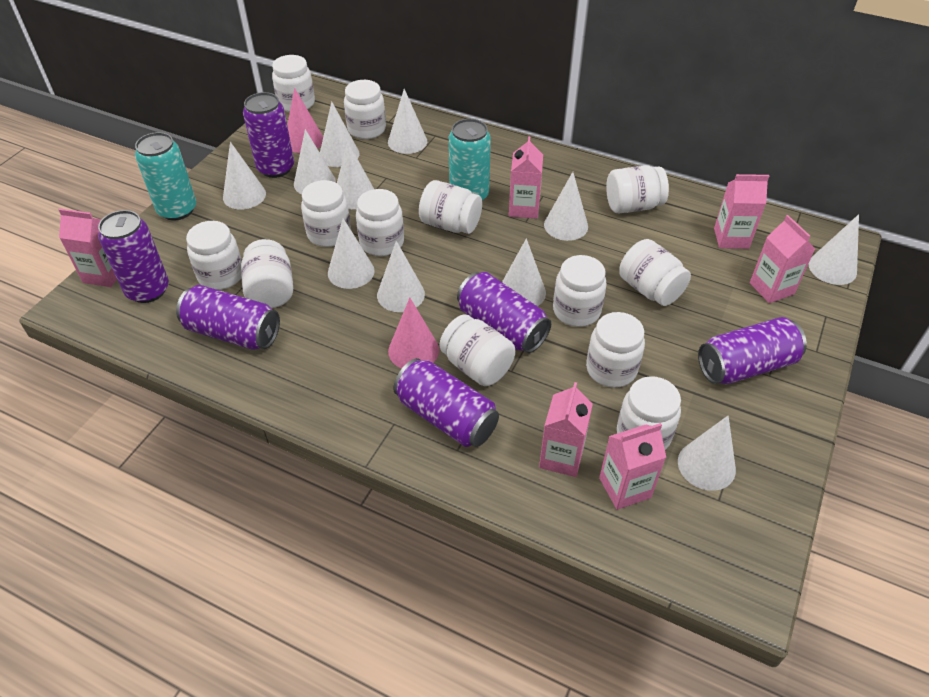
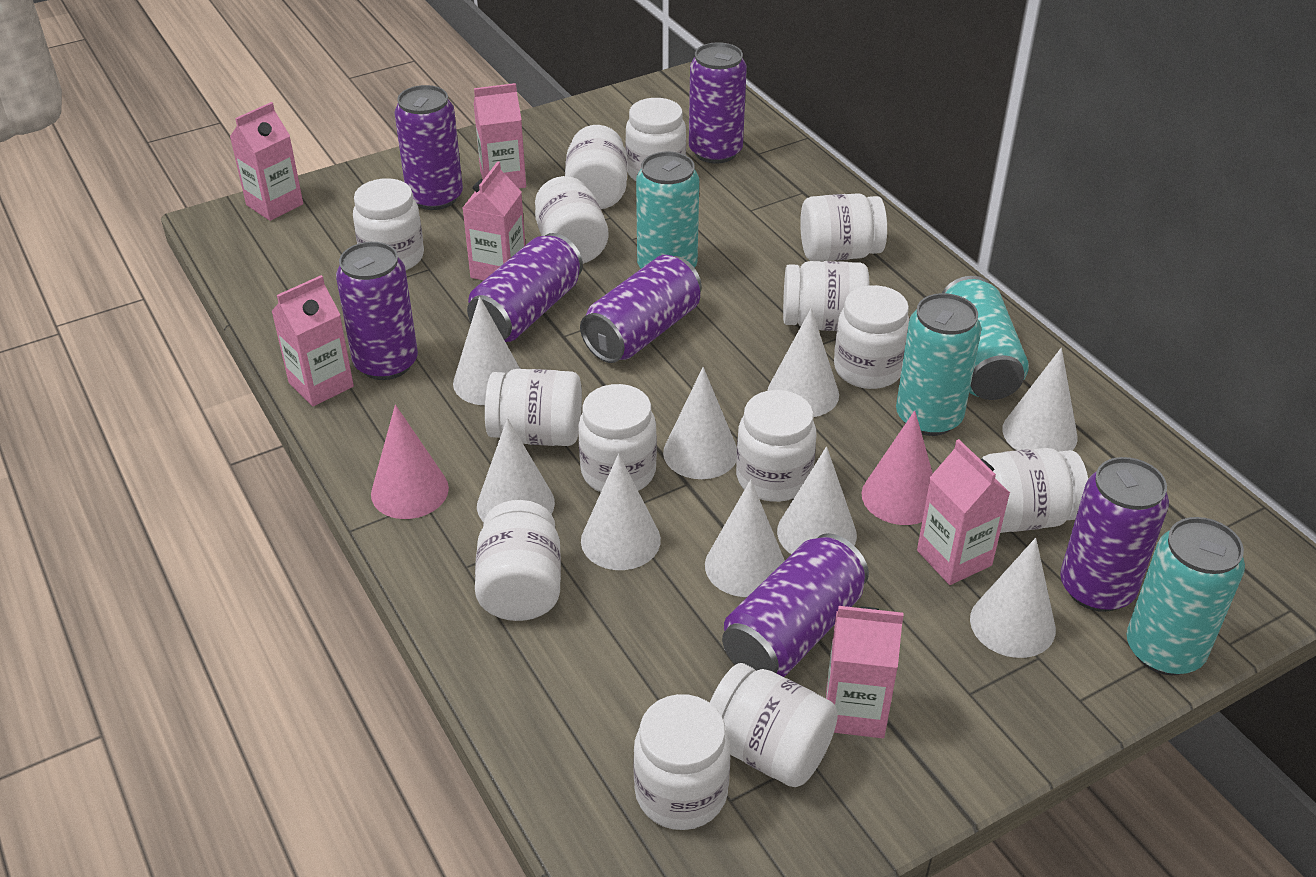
purple can: 6 -> 7
turquoise can: 2 -> 4
white cone: 11 -> 9
white jar: 13 -> 14

